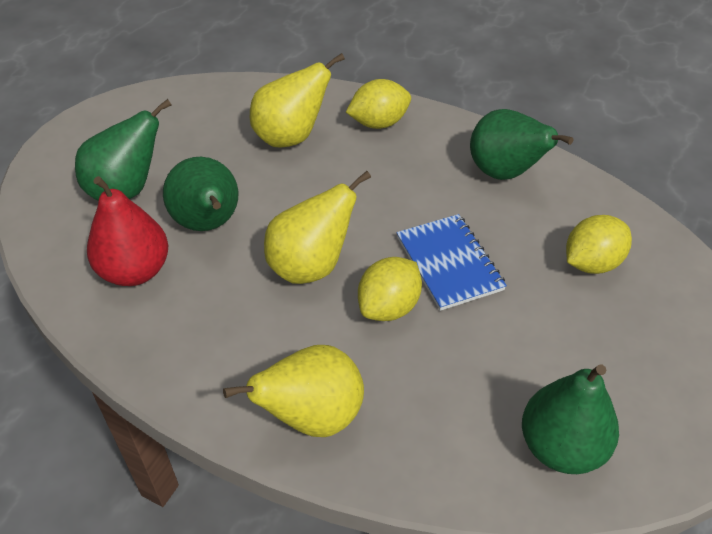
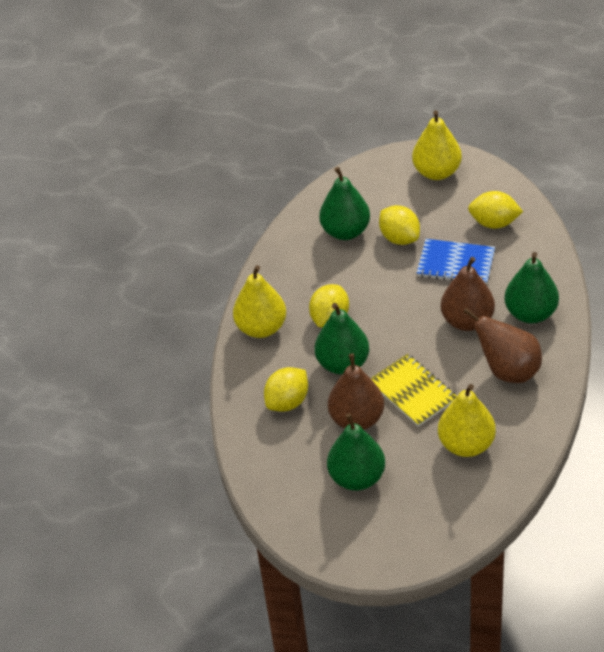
brown pear: 0 -> 3
red pear: 1 -> 0
yellow lemon: 3 -> 4
yellow notebook: 0 -> 1

